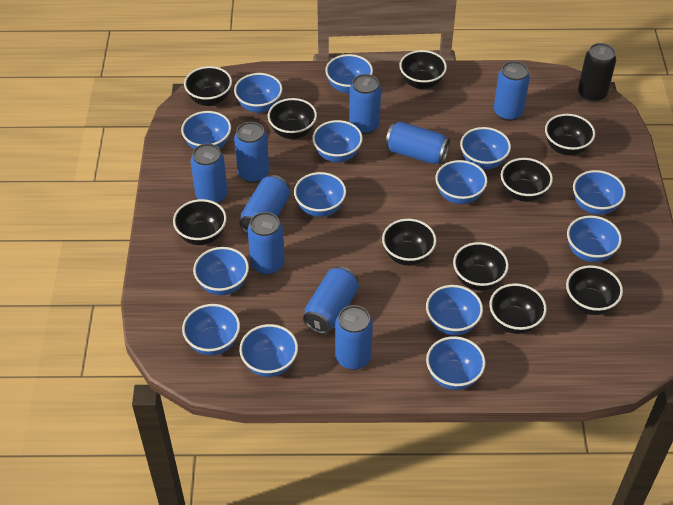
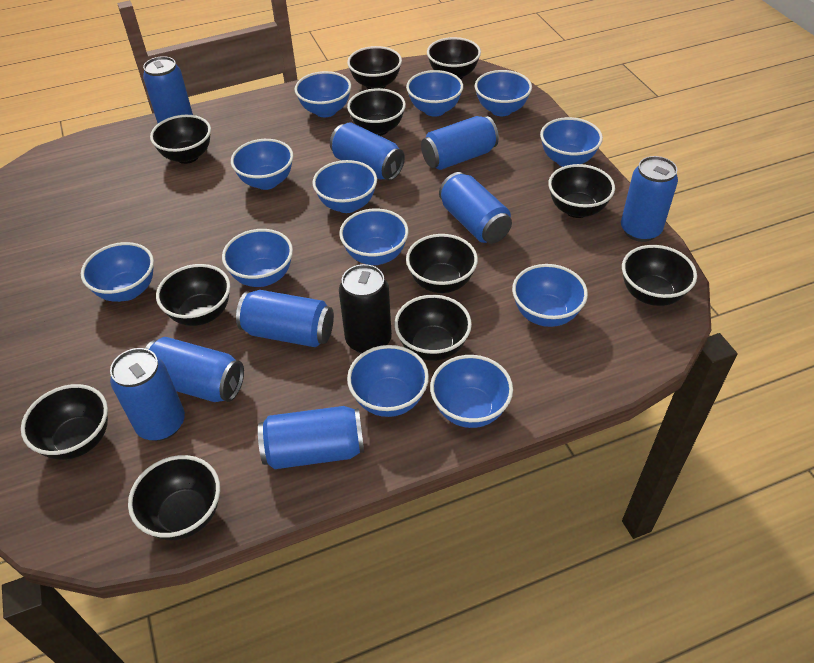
black bowl: 10 -> 11
blue bowl: 14 -> 12

